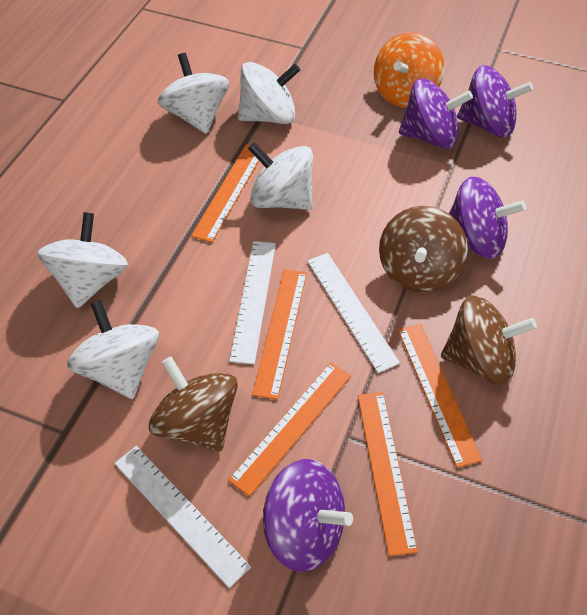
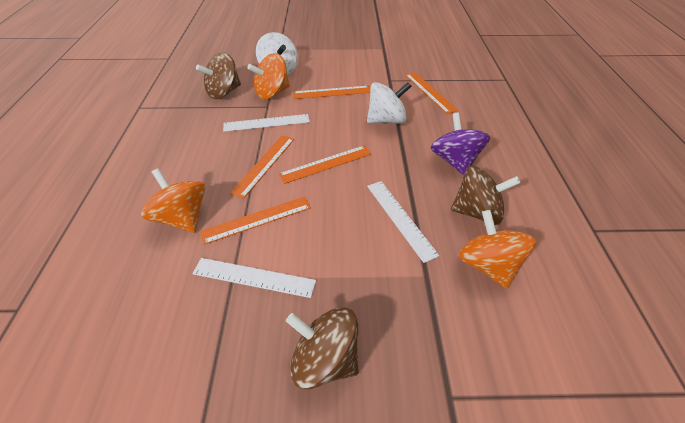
orange spinning top: 1 -> 3
purple spinning top: 4 -> 1
white spinning top: 5 -> 2

